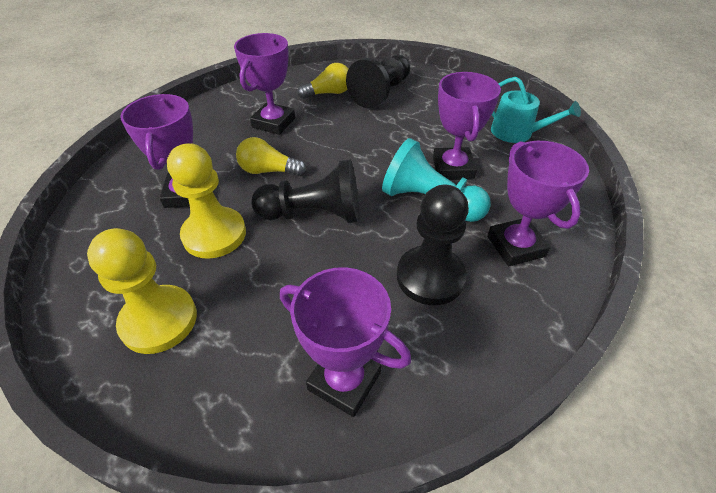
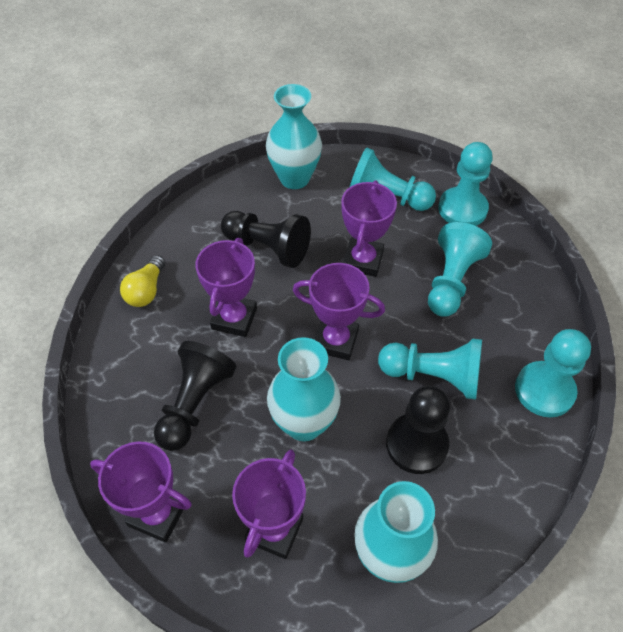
turquoise pawn: 1 -> 5
turquoise vase: 0 -> 3
turquoise watering can: 1 -> 0
yellow light bulb: 2 -> 1
yellow pawn: 2 -> 0

